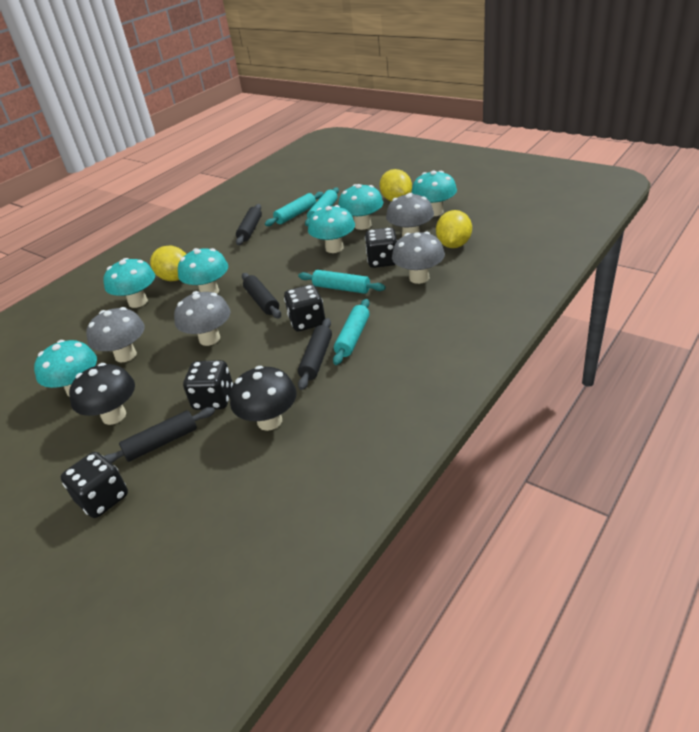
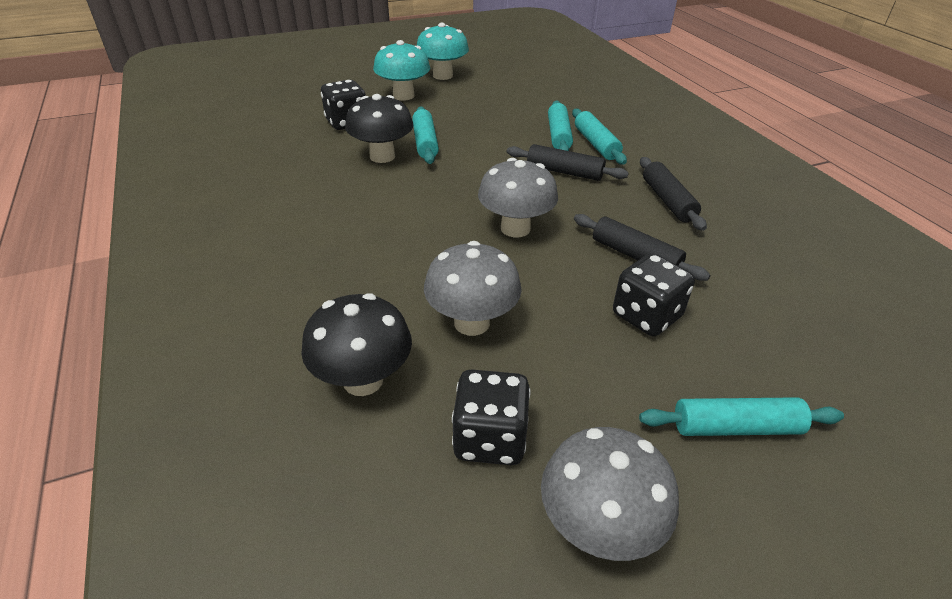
black dice: 4 -> 3
black rolling pin: 4 -> 3
grey mushroom: 4 -> 3
turquoise mushroom: 6 -> 2
yellow lemon: 3 -> 0

